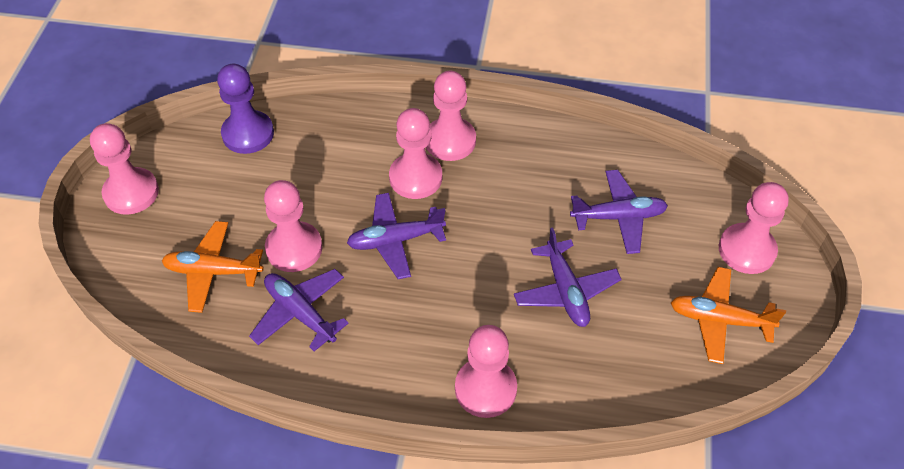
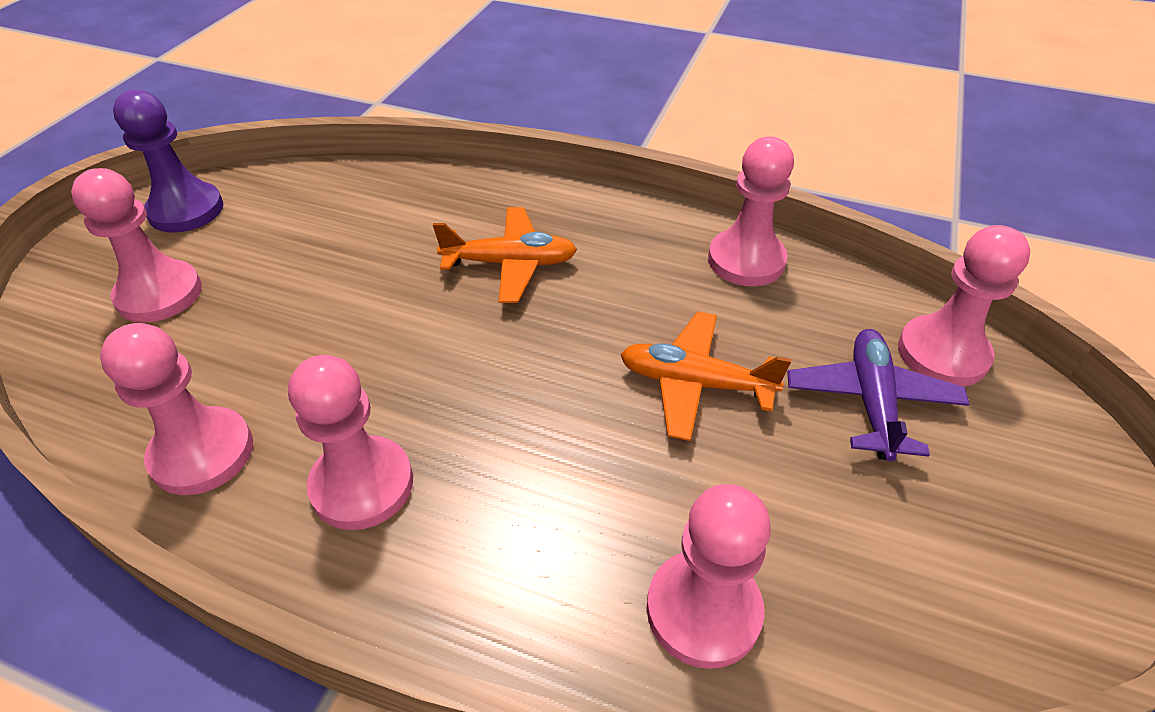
purple plane: 4 -> 1

